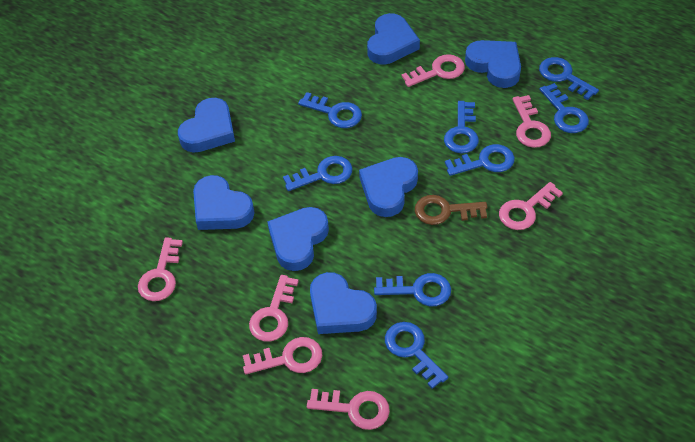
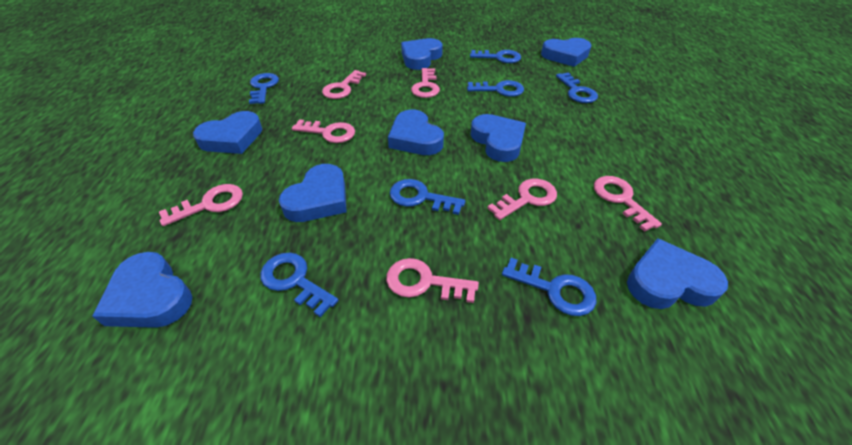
blue heart: 7 -> 8
blue key: 8 -> 7
brown key: 1 -> 0

